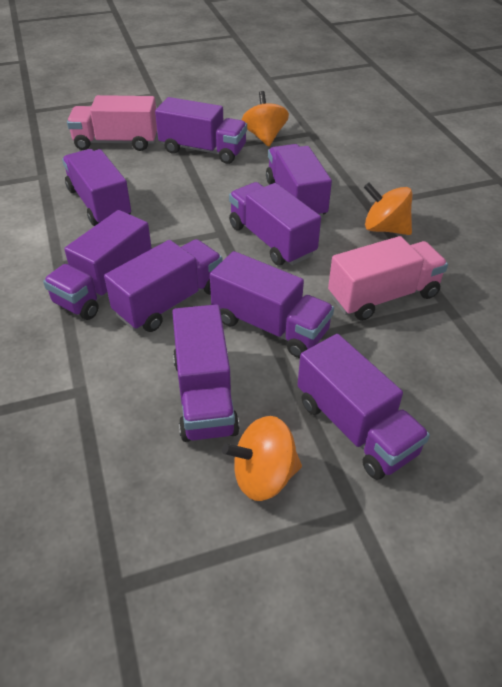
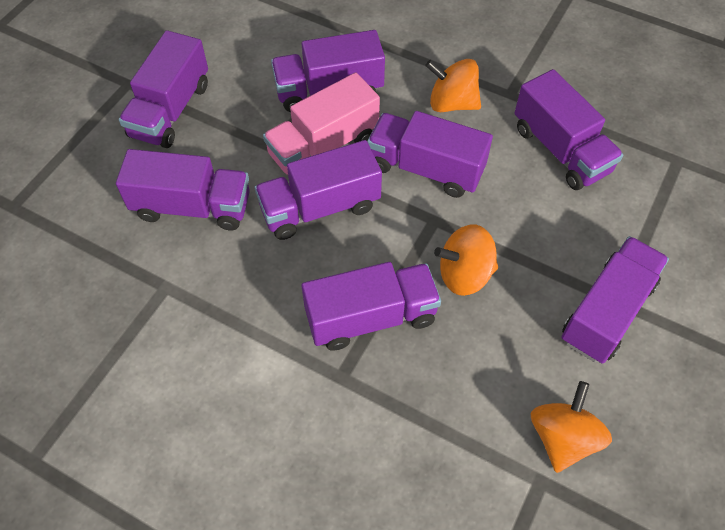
pink truck: 2 -> 1
purple truck: 9 -> 8

